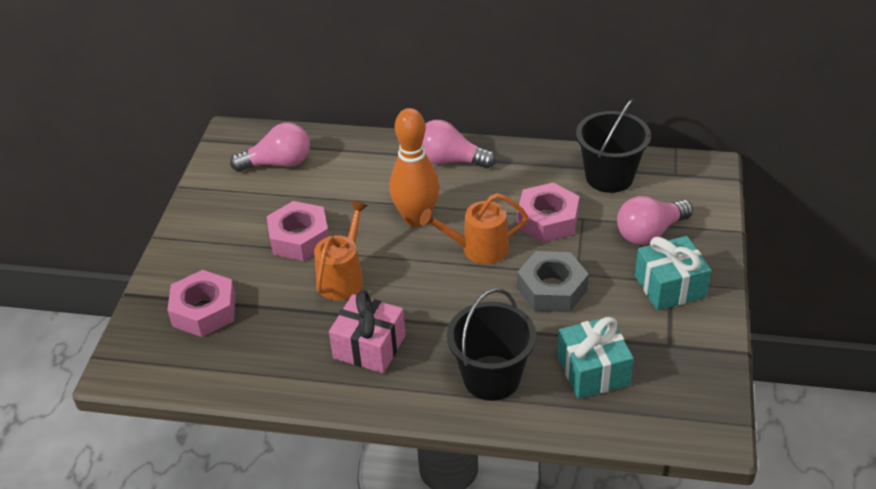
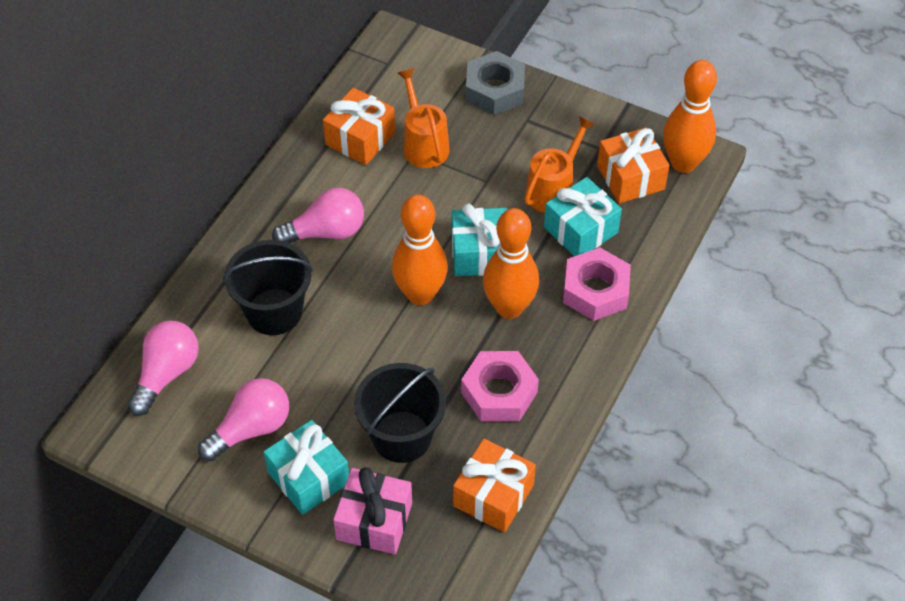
orange bowling pin: 1 -> 3
orange gift: 0 -> 3
pink nut: 3 -> 2
turquoise gift: 2 -> 3

